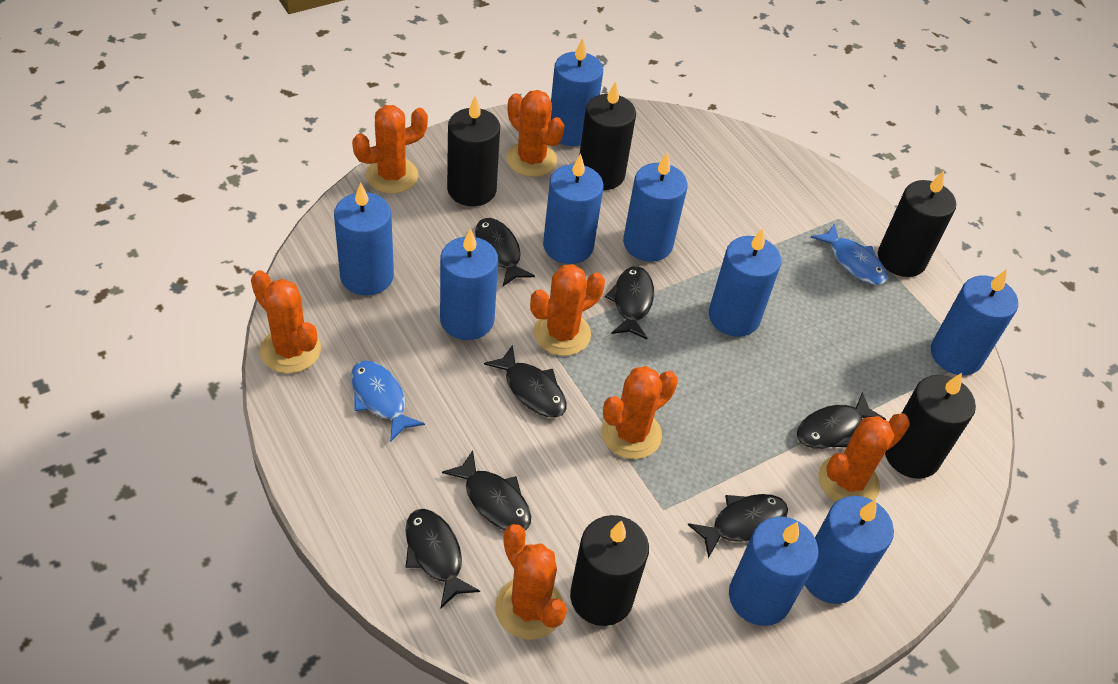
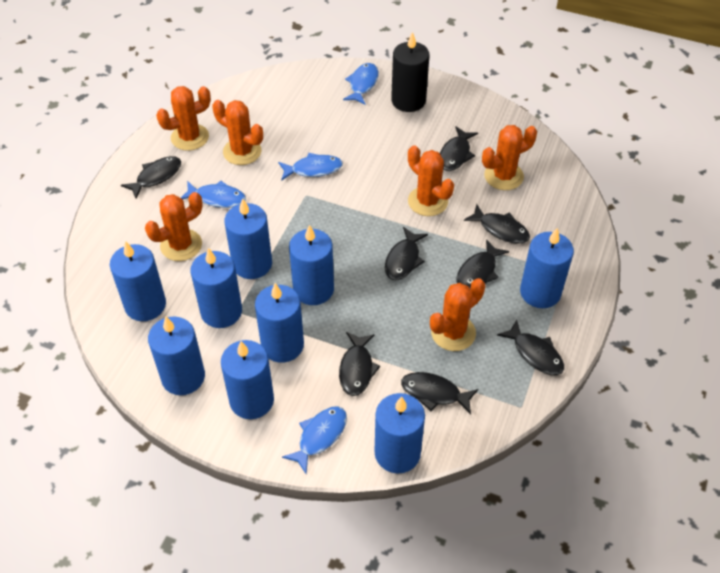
black candle: 5 -> 1
black fish: 7 -> 8
blue fish: 2 -> 4
orange cactus: 7 -> 6

